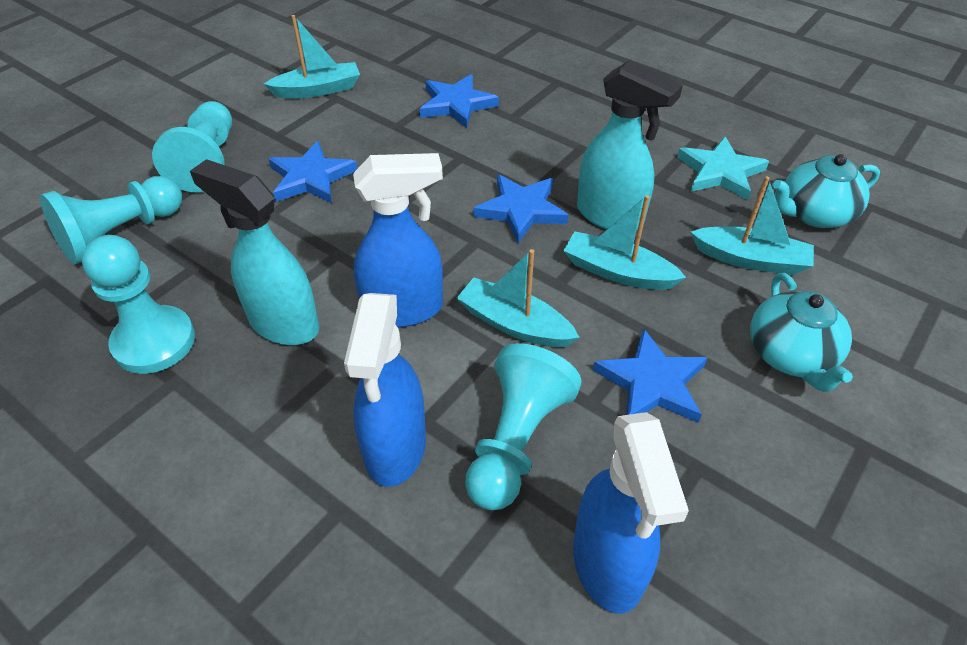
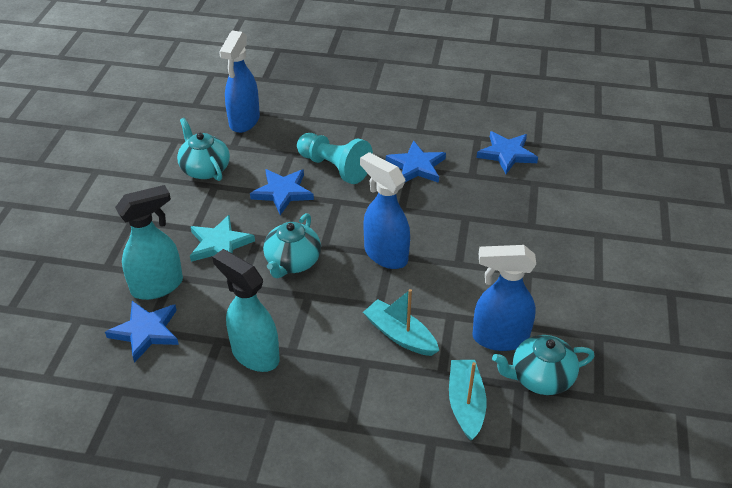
turquoise boat: 4 -> 2
turquoise pawn: 4 -> 1
turquoise teapot: 2 -> 3

